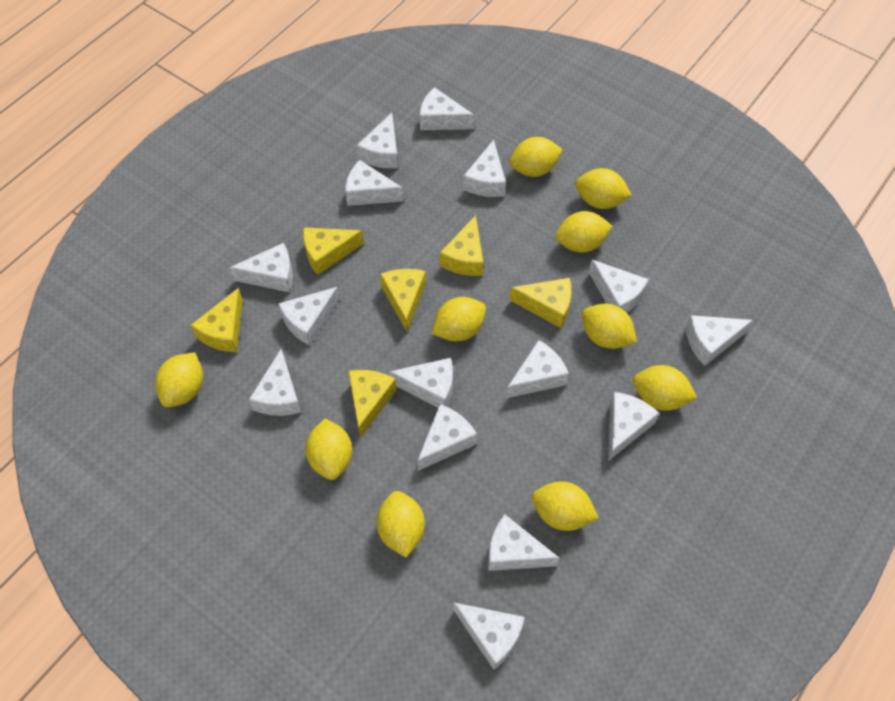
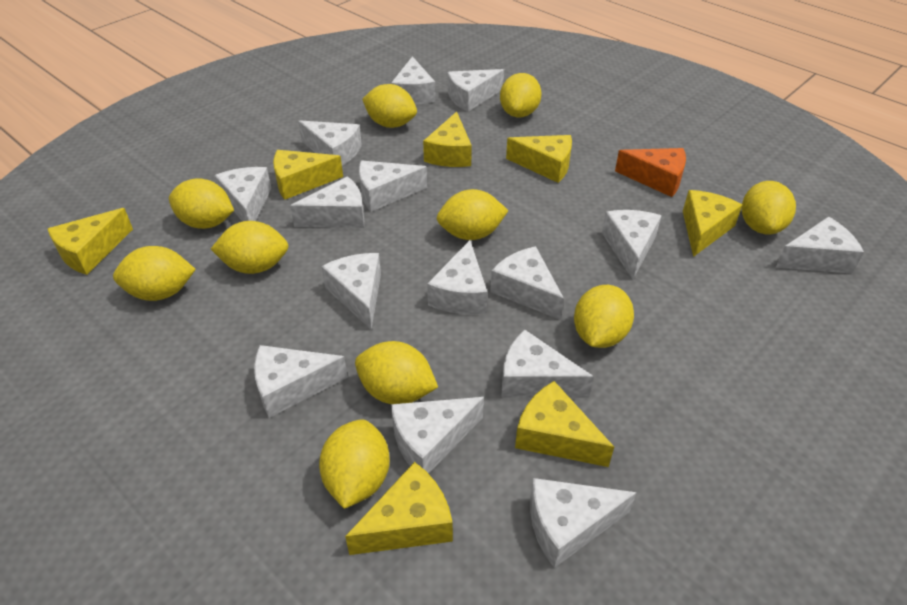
orange cheese: 0 -> 1
yellow cheese: 6 -> 7

